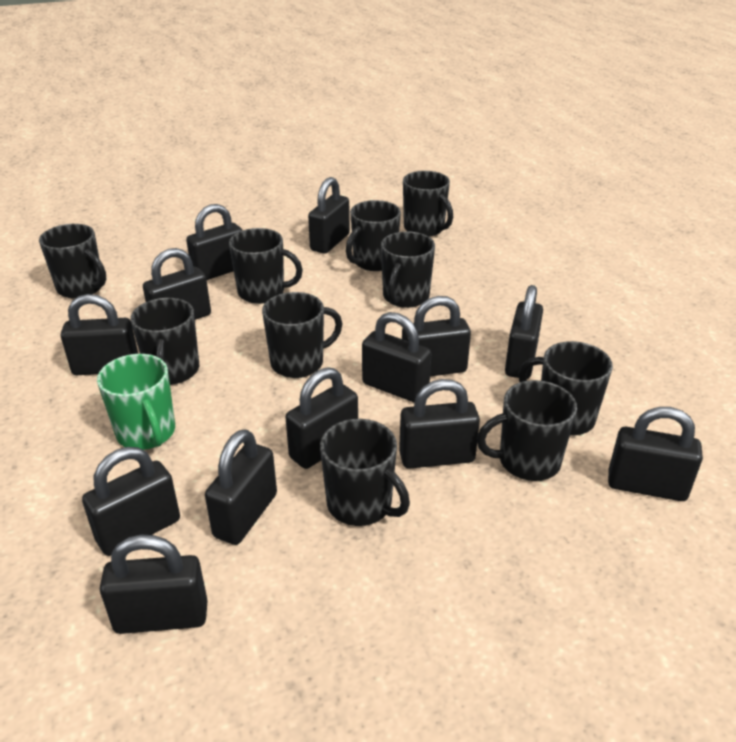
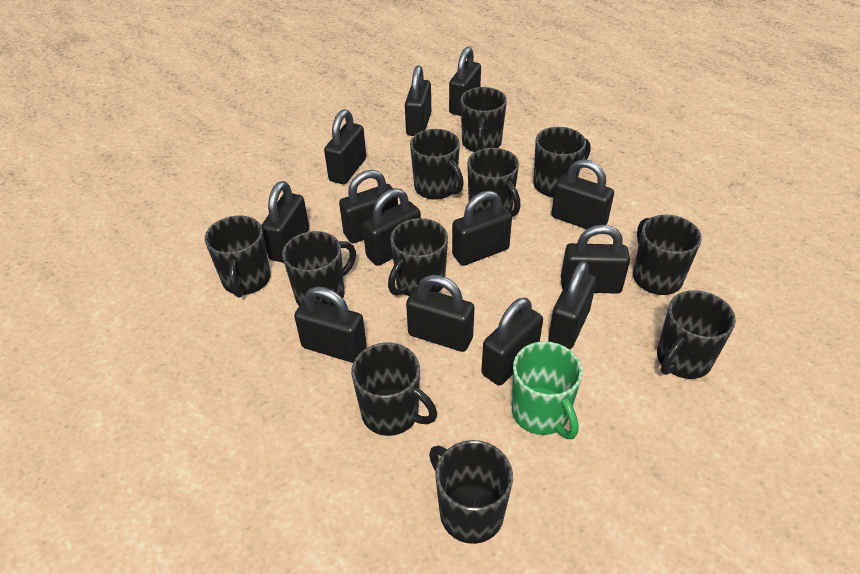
black mug: 10 -> 11

